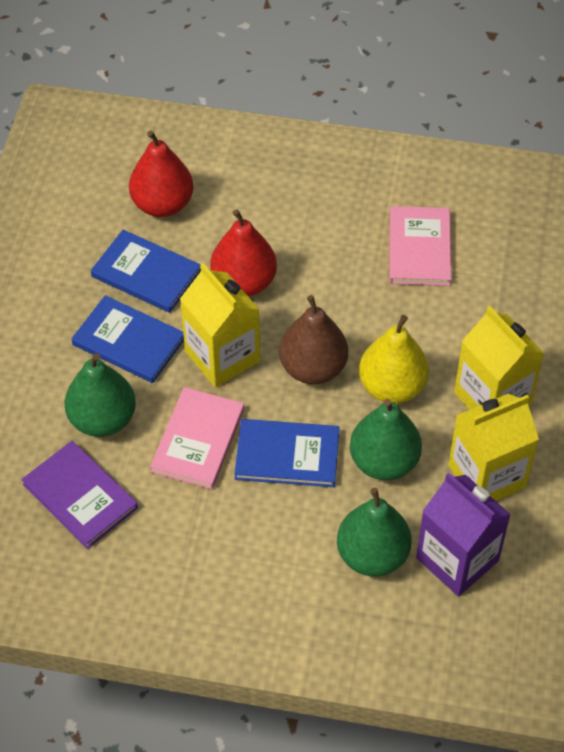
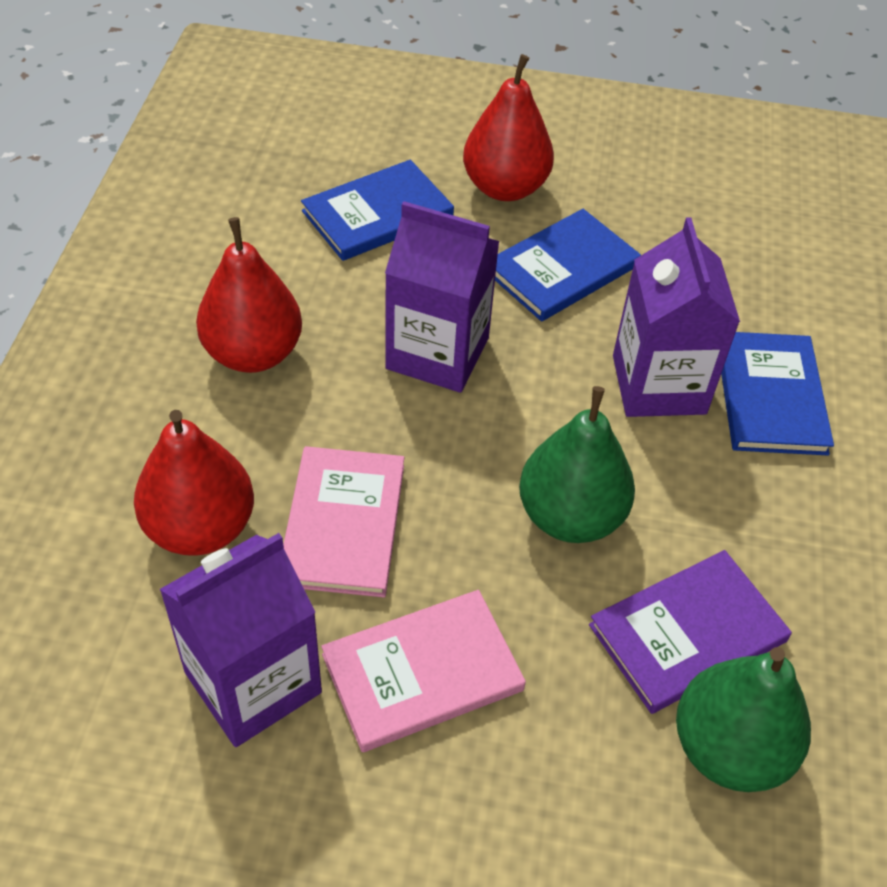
brown pear: 1 -> 0
green pear: 3 -> 2
purple carton: 1 -> 3
red pear: 2 -> 3
yellow carton: 3 -> 0
yellow pear: 1 -> 0

